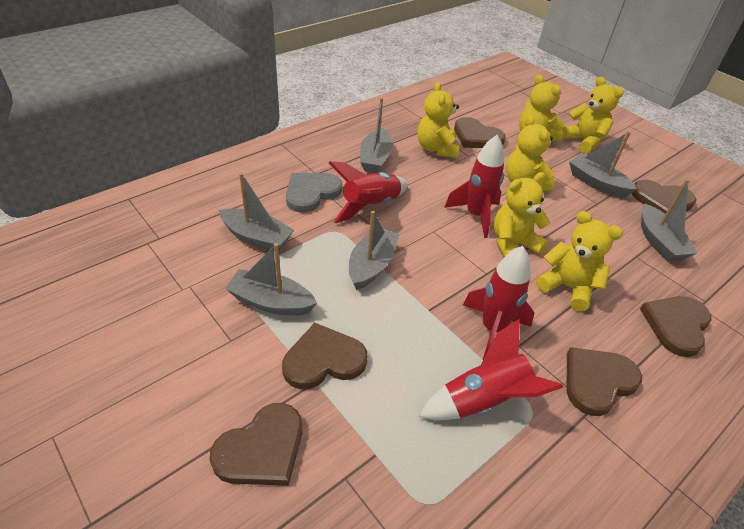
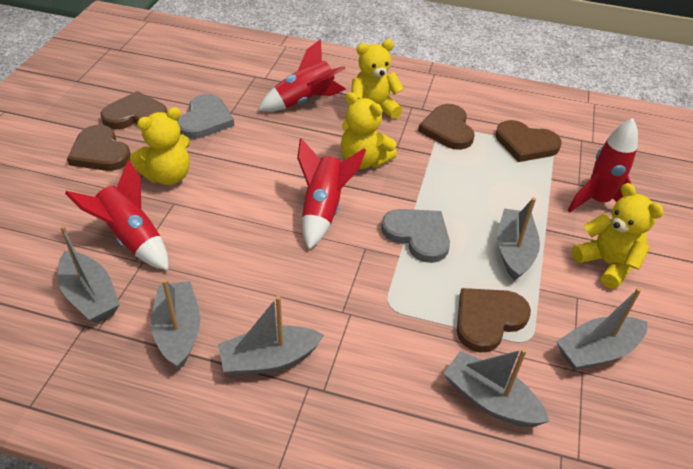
brown heart: 6 -> 5
grey heart: 1 -> 2
yellow teddy bear: 6 -> 4

